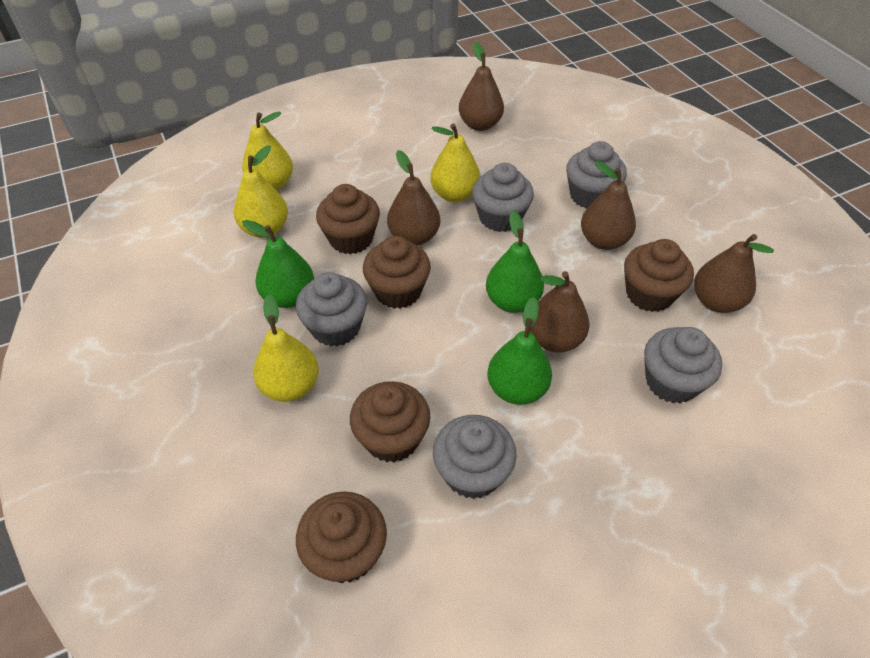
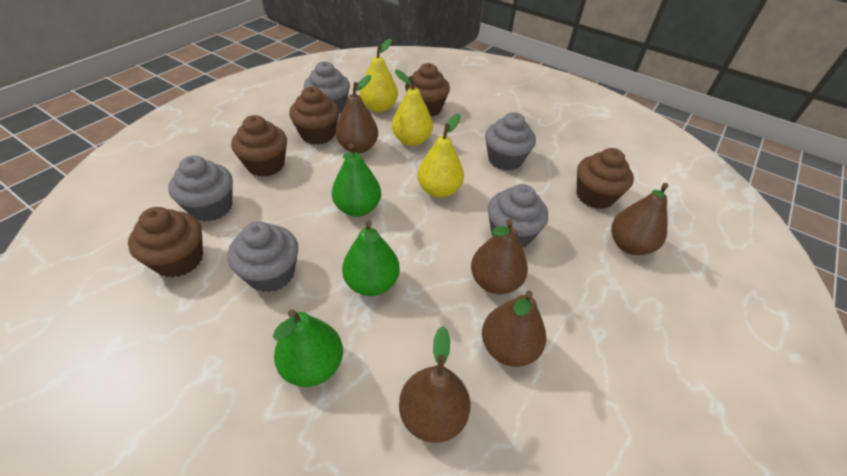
yellow pear: 4 -> 3

